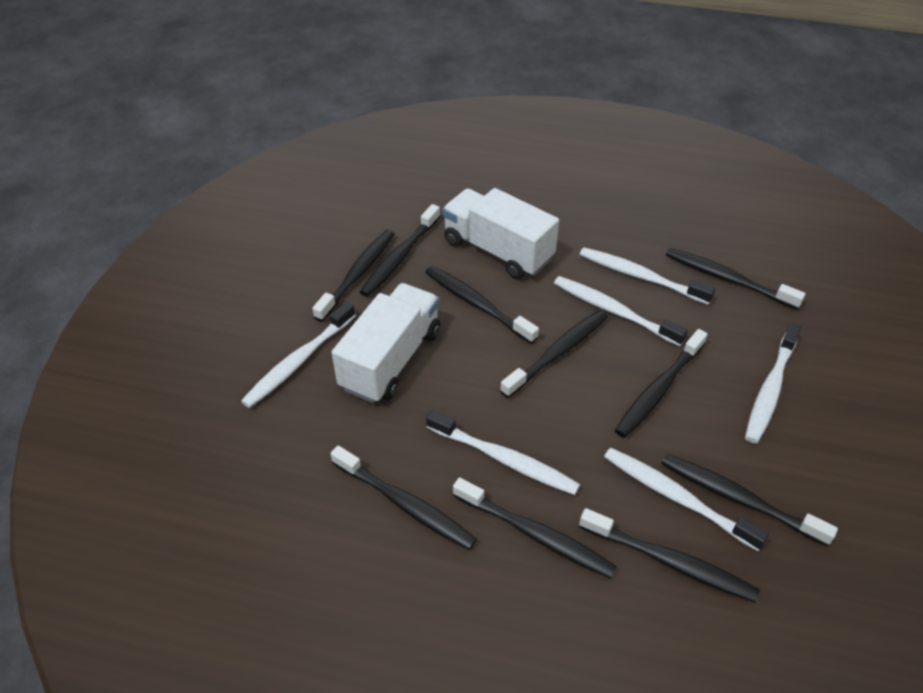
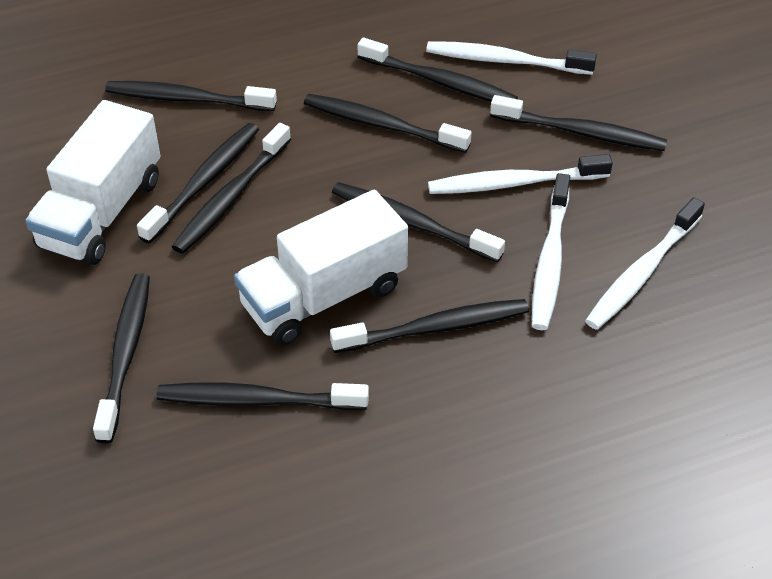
white toothbrush: 6 -> 4

